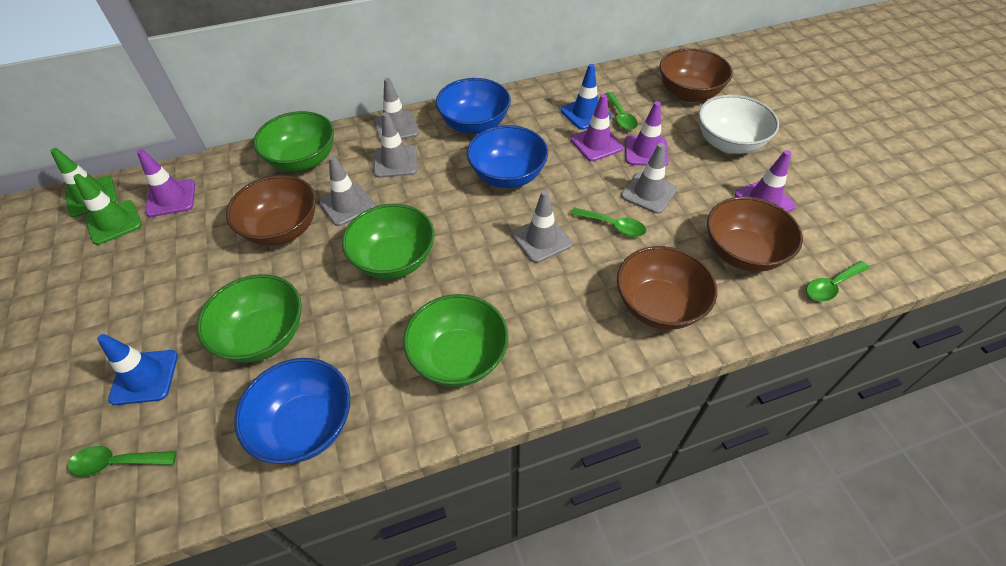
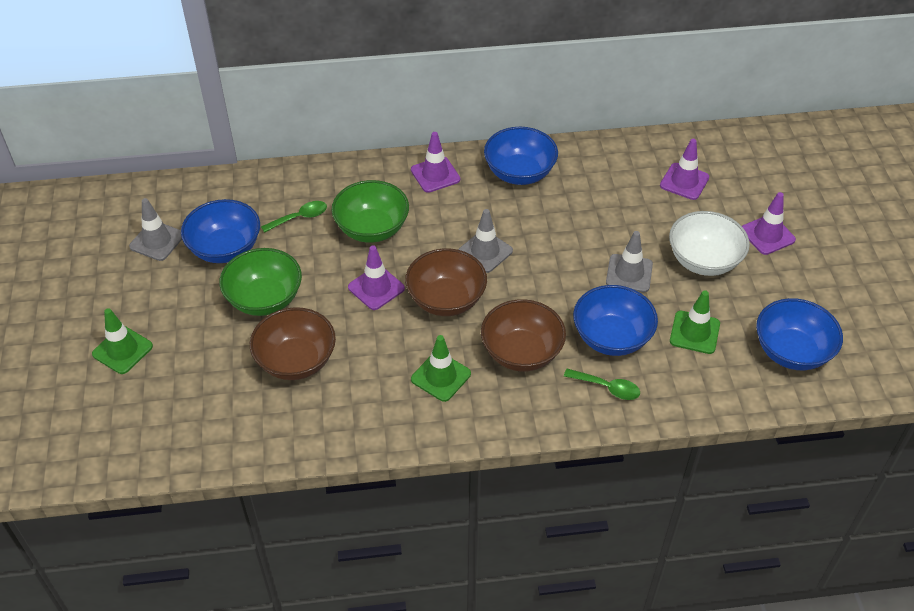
blue bowl: 3 -> 4
blue traffic cone: 2 -> 0
brown bowl: 4 -> 3
green bowl: 4 -> 2
green spoon: 4 -> 2
green traffic cone: 2 -> 3
grey traffic cone: 5 -> 3

